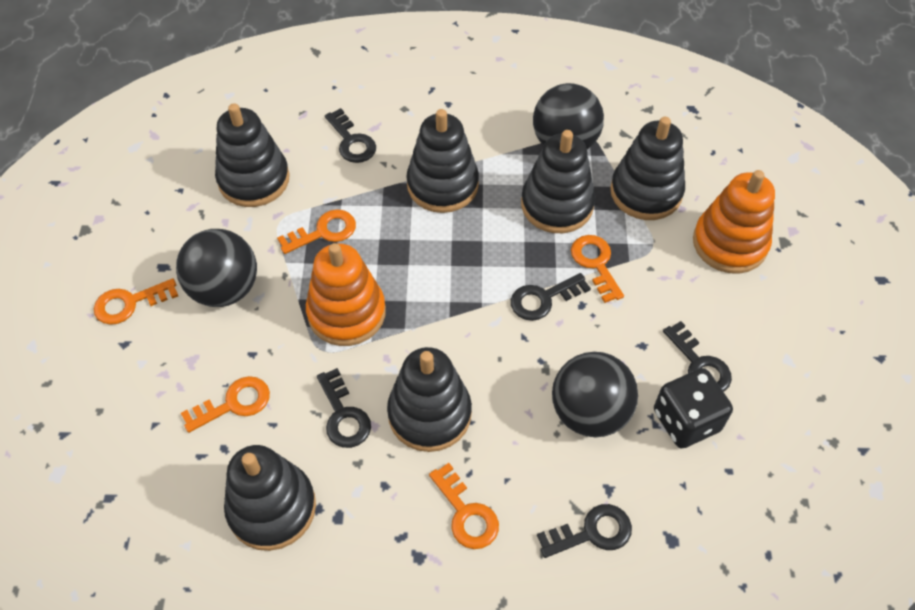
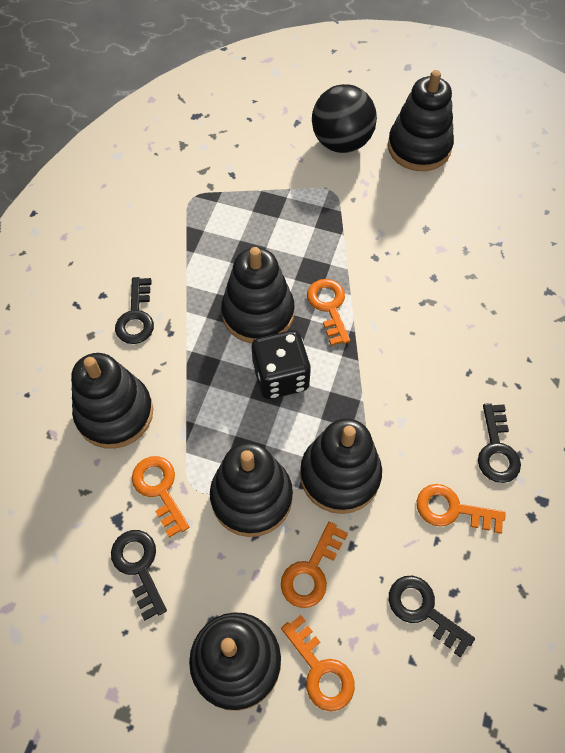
black ball: 3 -> 1
black key: 5 -> 4
orange stacking toy: 2 -> 0

